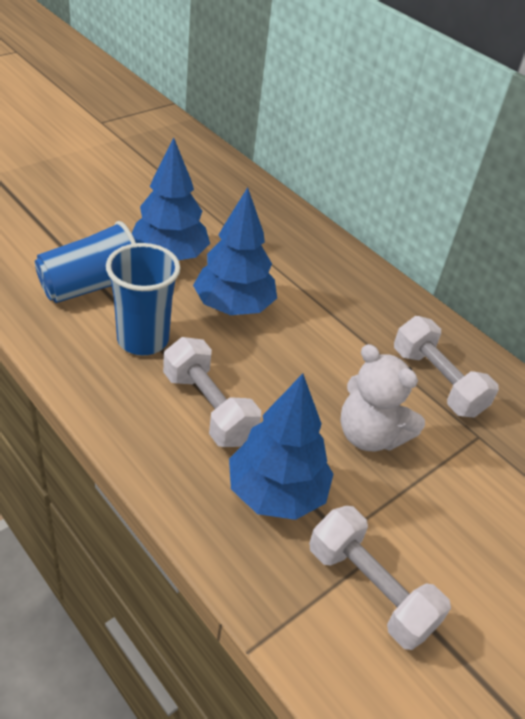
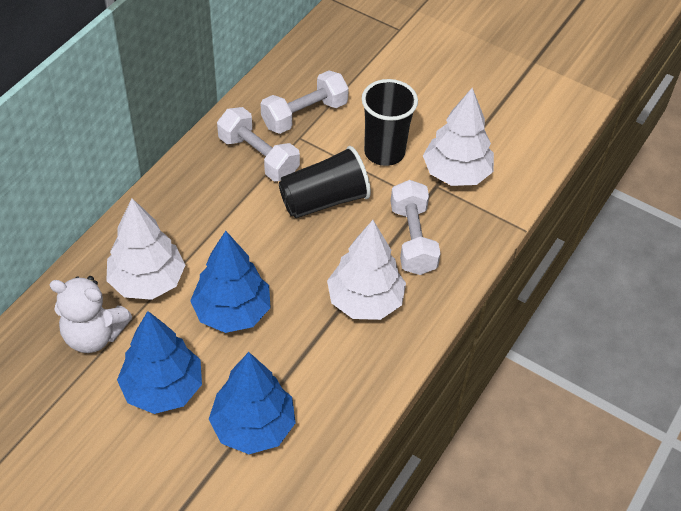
black cup: 0 -> 2
blue cup: 2 -> 0
white tree: 0 -> 3

